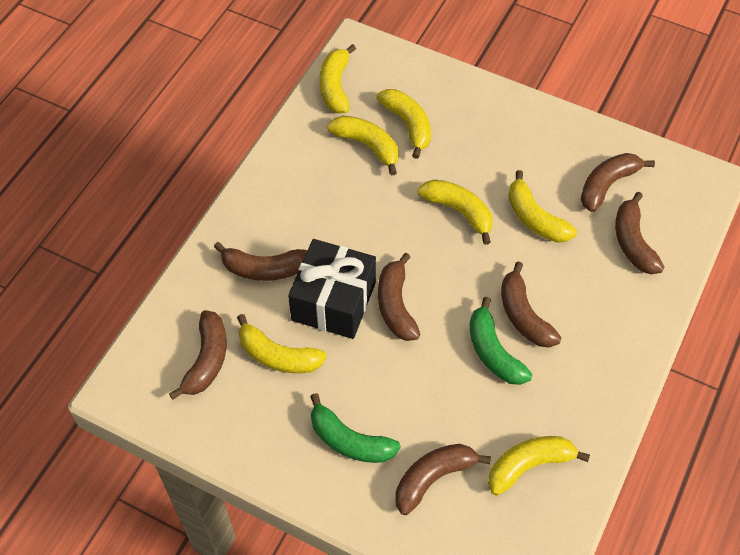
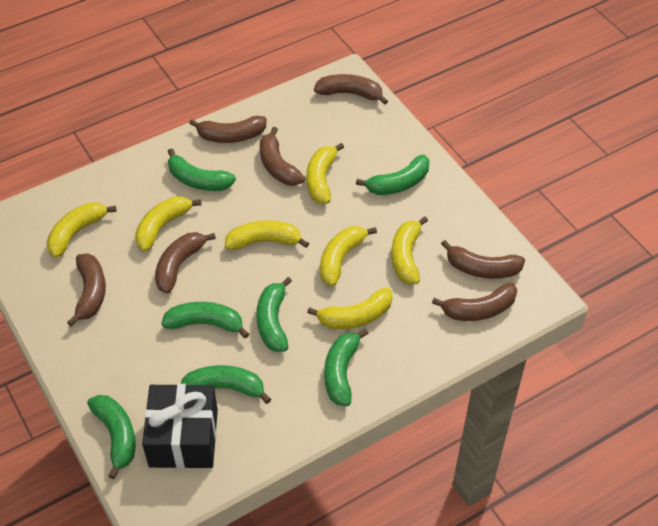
green banana: 2 -> 7

